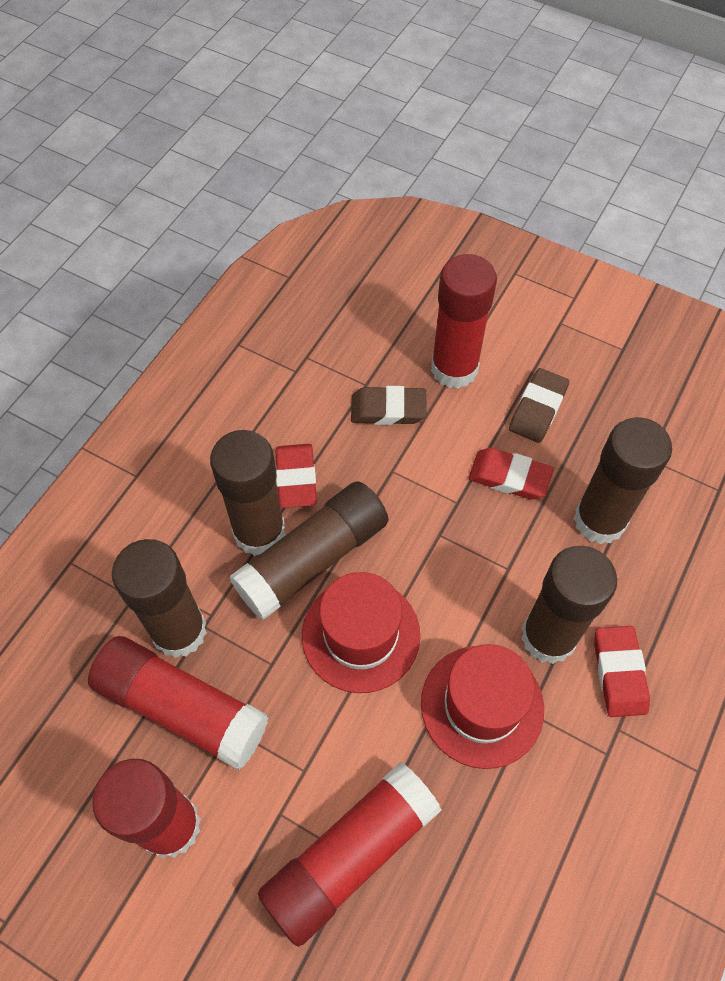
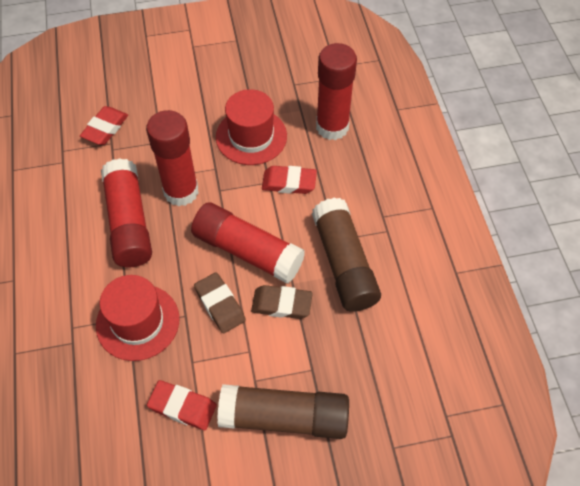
brown glue stick: 5 -> 2

